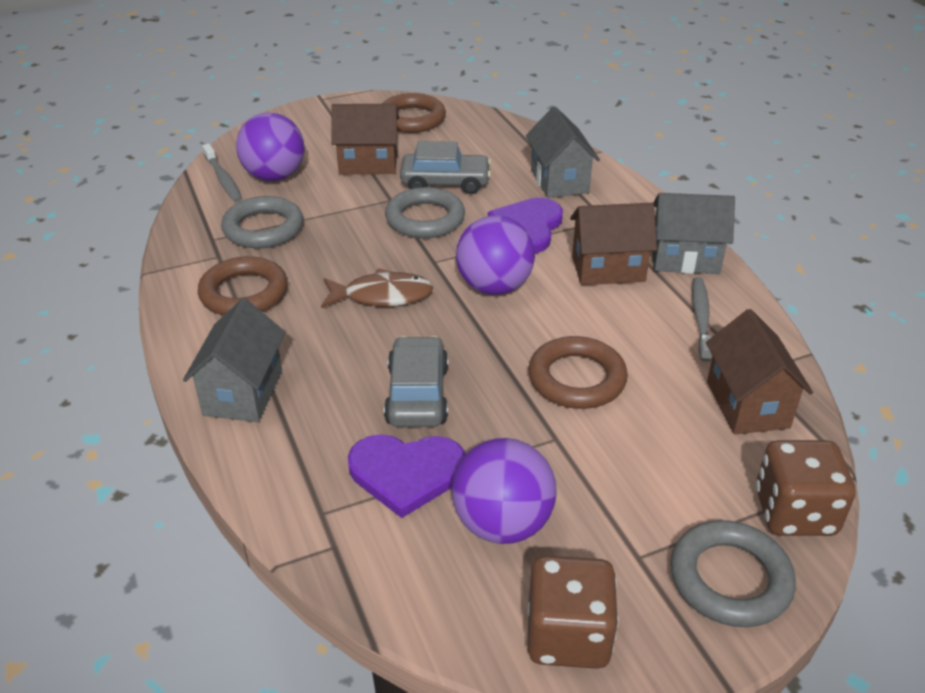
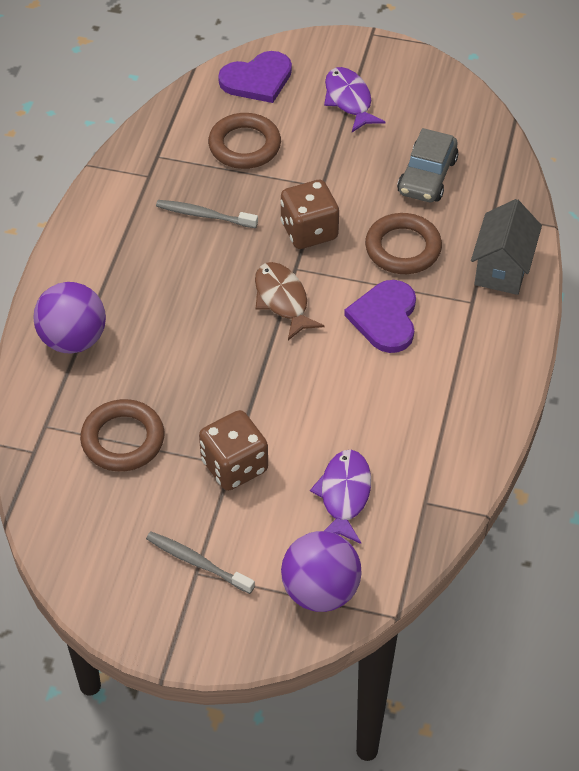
brown house: 3 -> 0
grey car: 2 -> 1
grey house: 3 -> 1
grey ring: 3 -> 0
purple ball: 3 -> 2
purple fish: 0 -> 2

